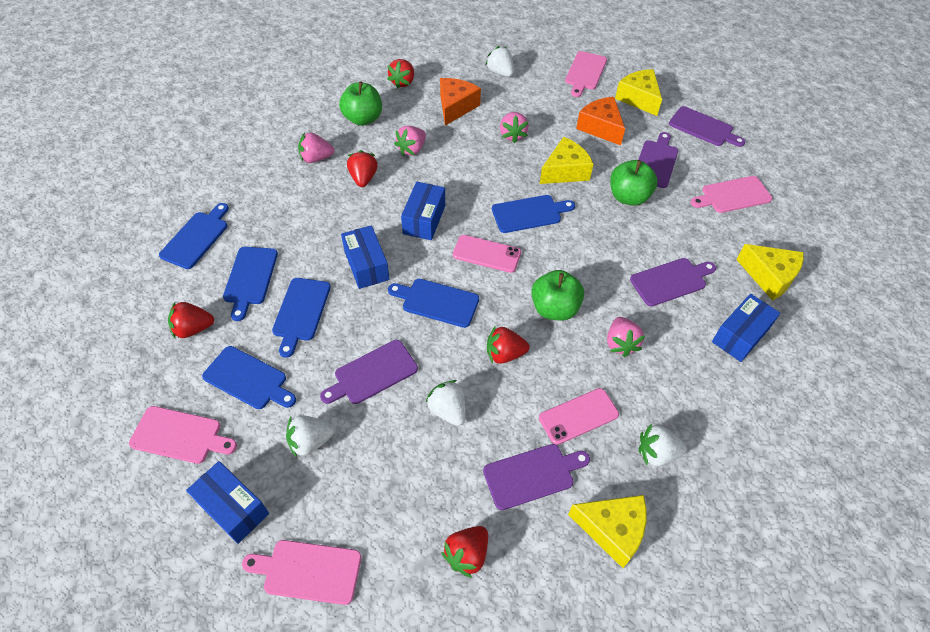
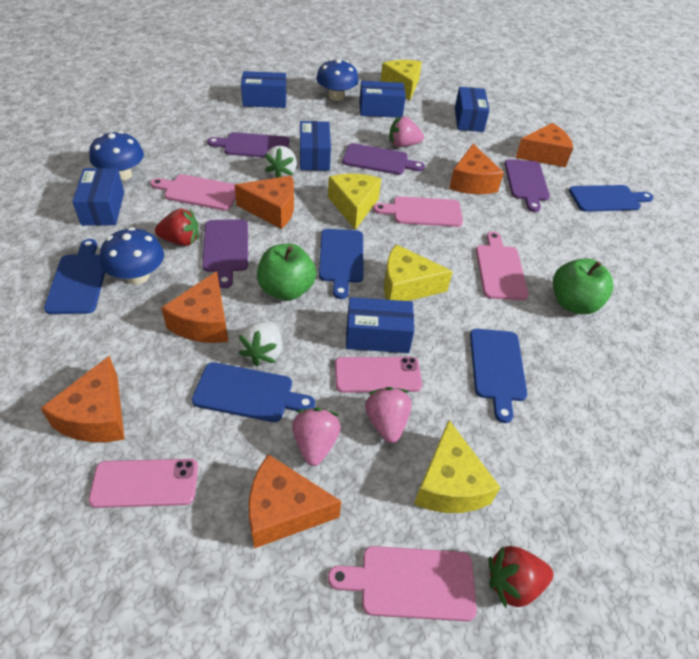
blue box: 4 -> 6
blue cutting board: 6 -> 5
blue mushroom: 0 -> 3
green apple: 3 -> 2
orange cheese: 2 -> 6
pink strawberry: 4 -> 3
purple cutting board: 5 -> 4
red strawberry: 5 -> 2
white strawberry: 4 -> 2

